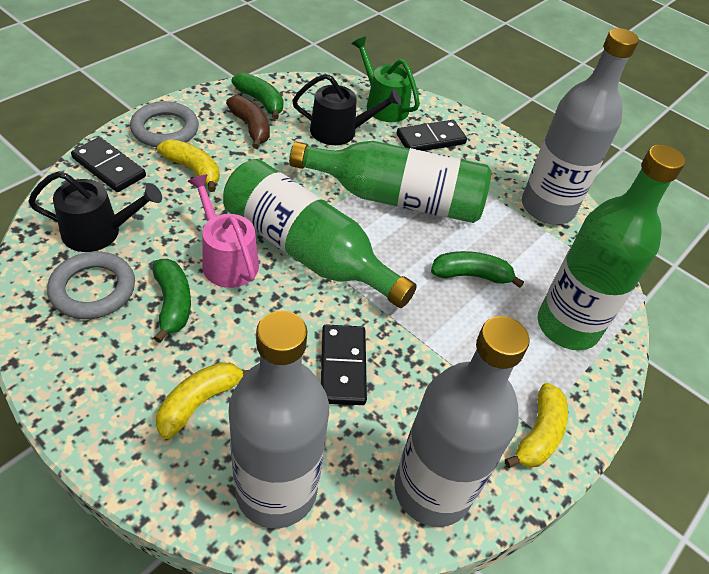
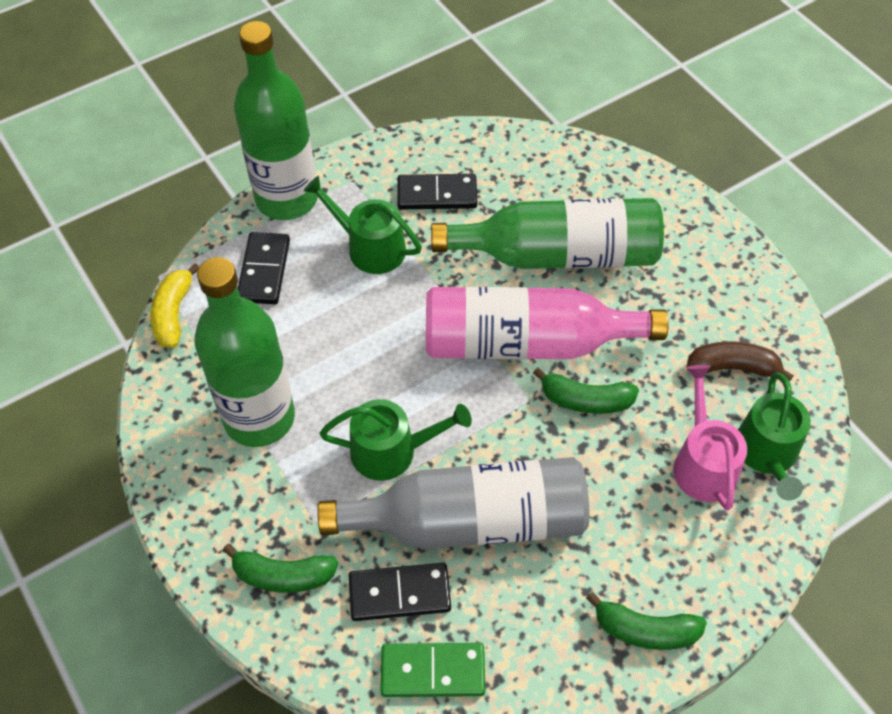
black watering can: 2 -> 0
green domino: 0 -> 1
green watering can: 1 -> 3
grey bottle: 3 -> 1
grey ring: 2 -> 0
pink bottle: 0 -> 1
yellow banana: 3 -> 1

